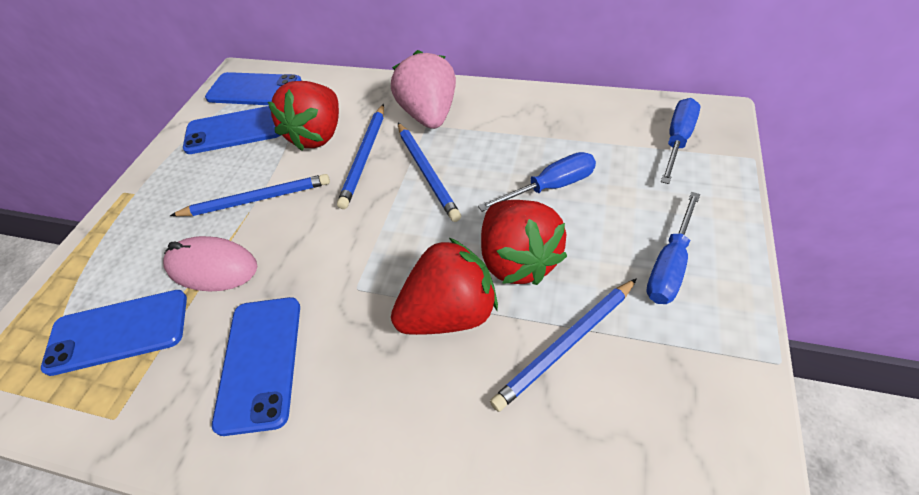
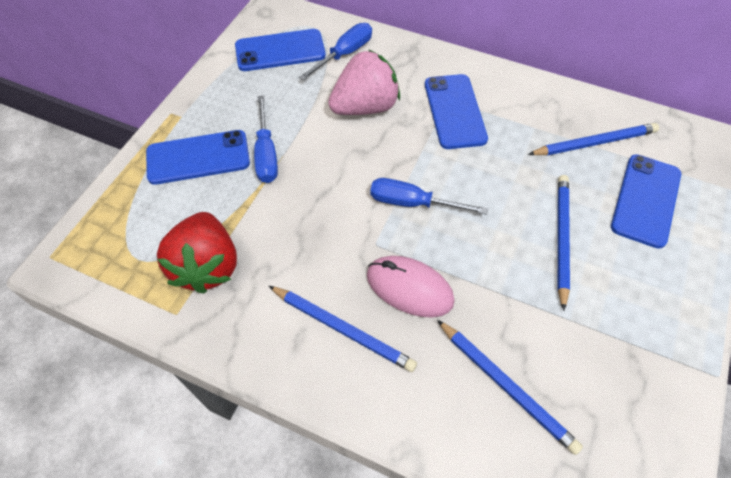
red strawberry: 3 -> 1

